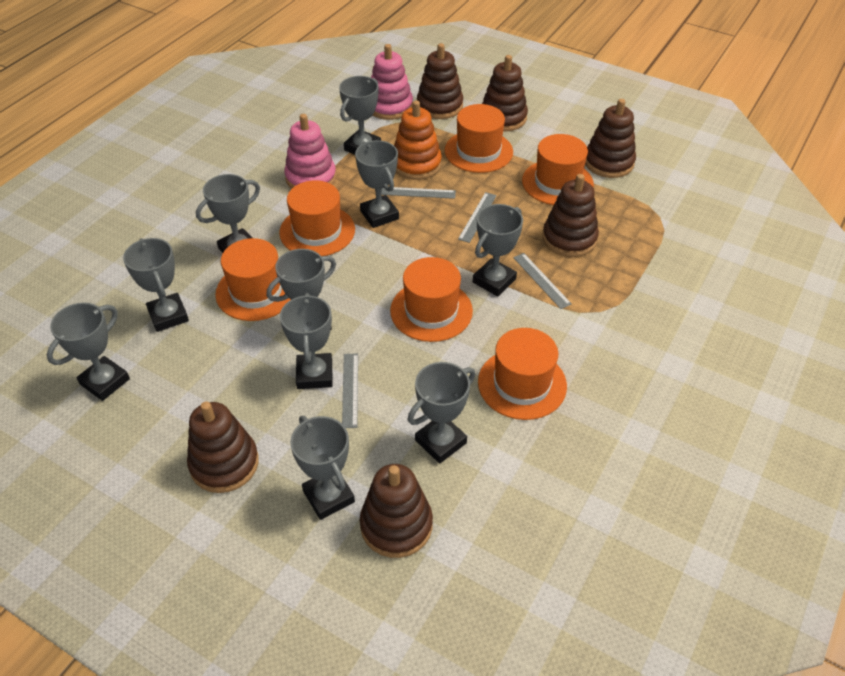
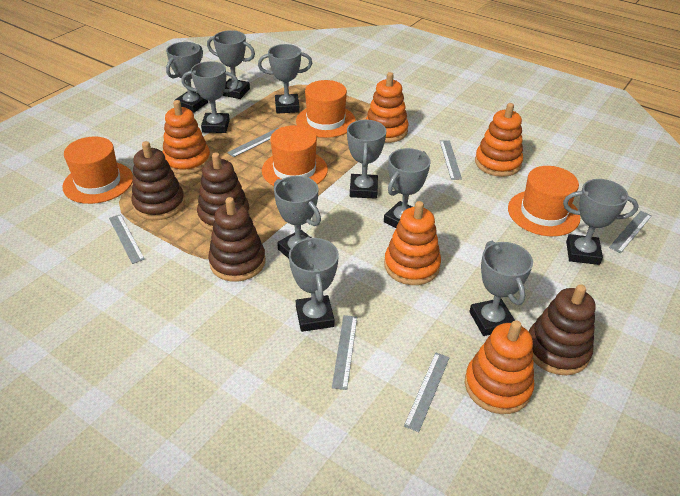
brown stacking toy: 6 -> 4
grey ruler: 4 -> 6
orange hat: 6 -> 4
orange stacking toy: 1 -> 5
pink stacking toy: 2 -> 0

